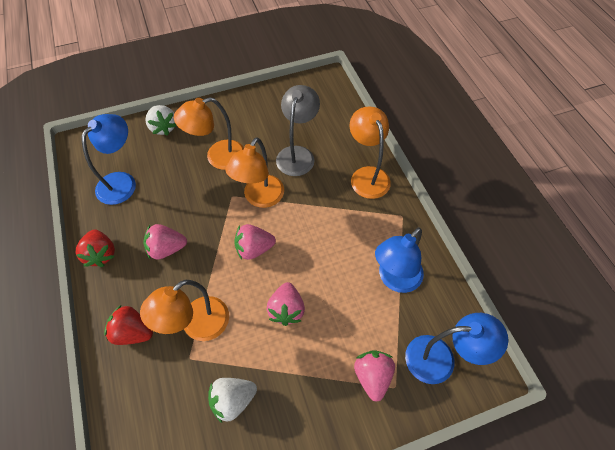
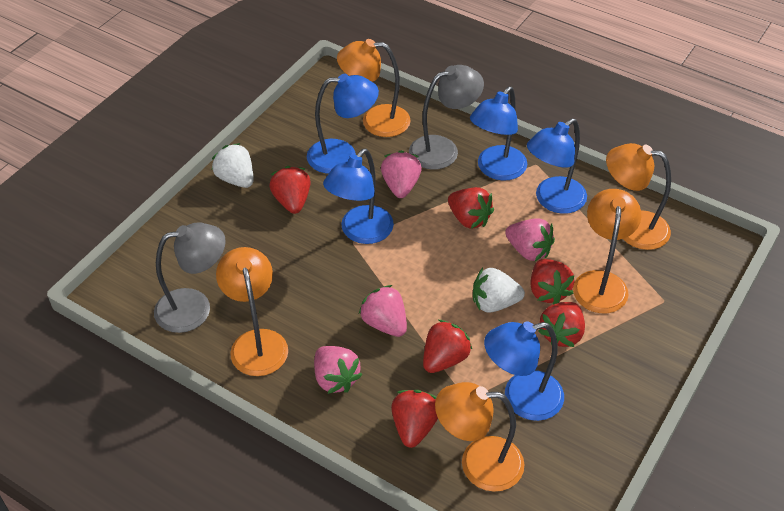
blue lamp: 3 -> 5
grey lamp: 1 -> 2
orange lamp: 4 -> 5
red strawberry: 2 -> 6

